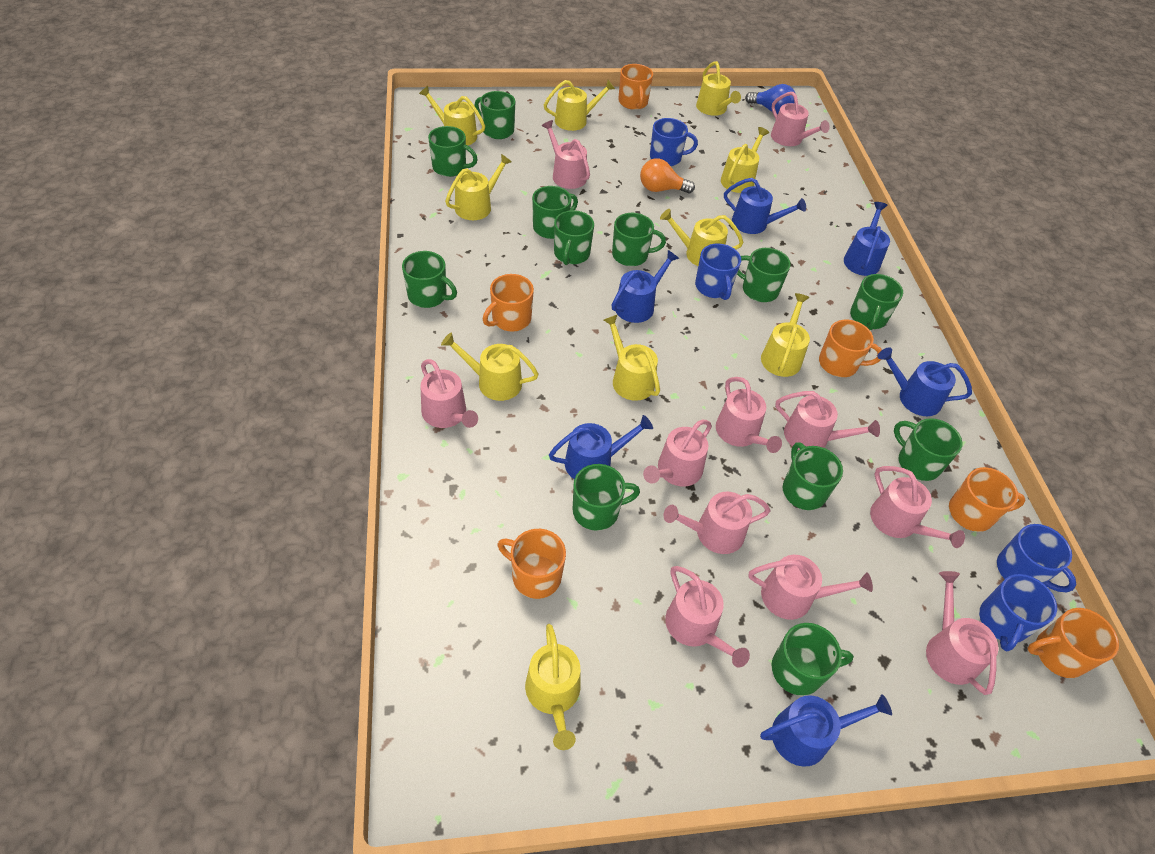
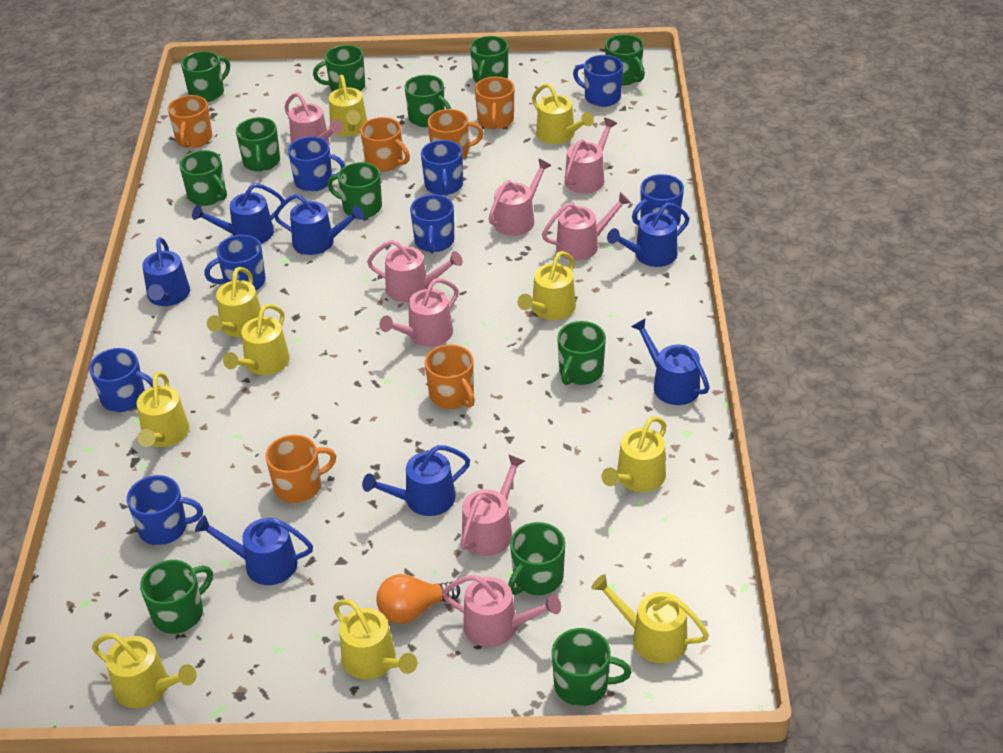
blue light bulb: 1 -> 0
blue mug: 4 -> 8
blue watering can: 6 -> 7
pink watering can: 11 -> 8

